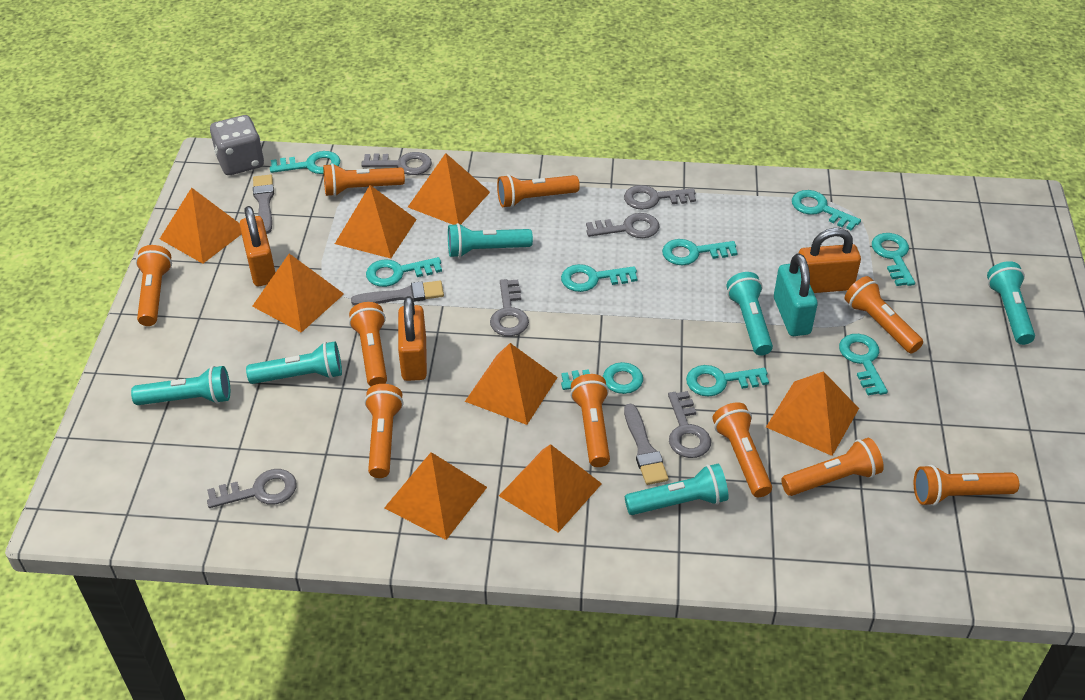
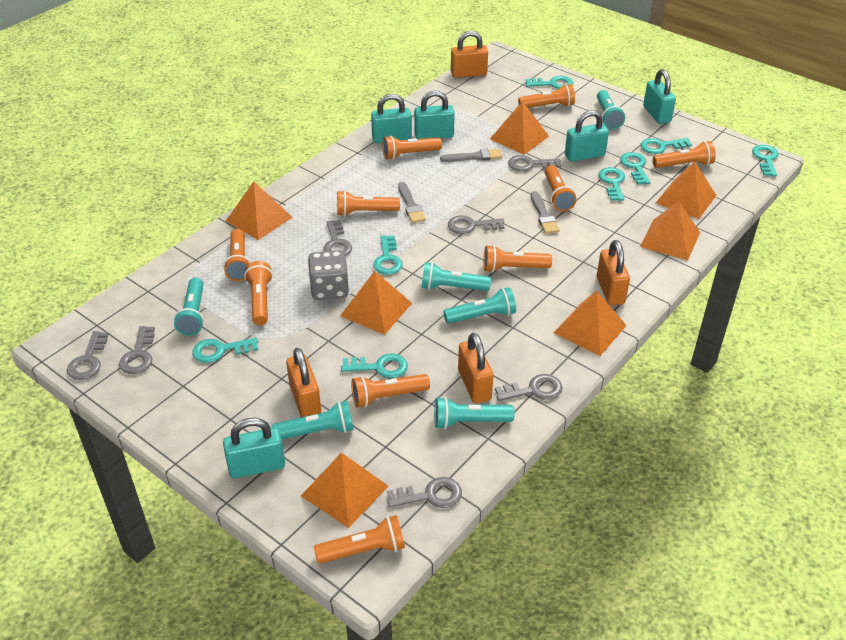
grey key: 6 -> 7
orange padlock: 3 -> 4
orange pyramid: 8 -> 7
turquoise key: 9 -> 8
turquoise padlock: 1 -> 5

